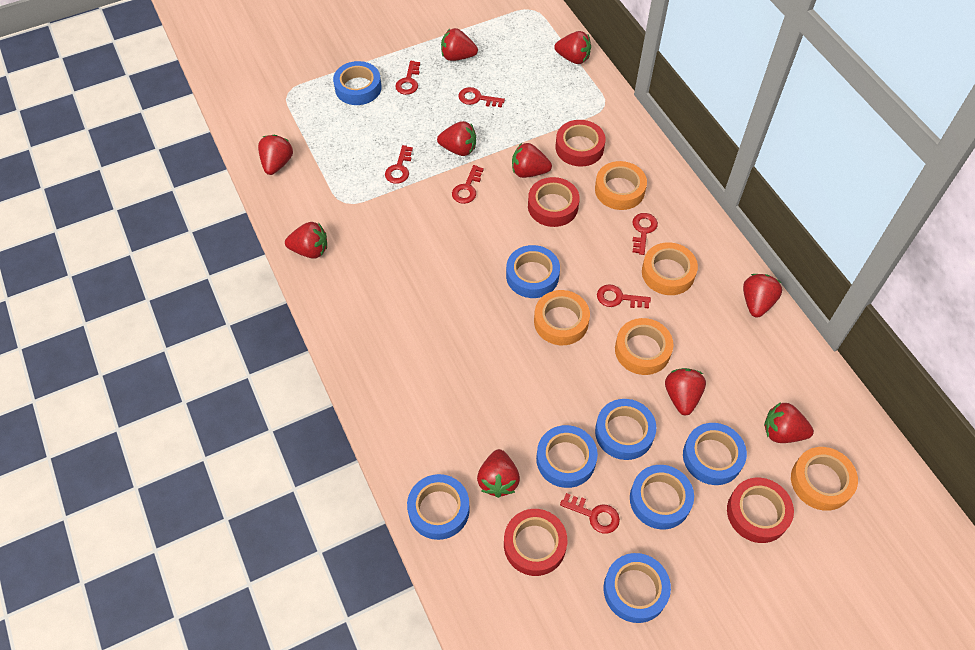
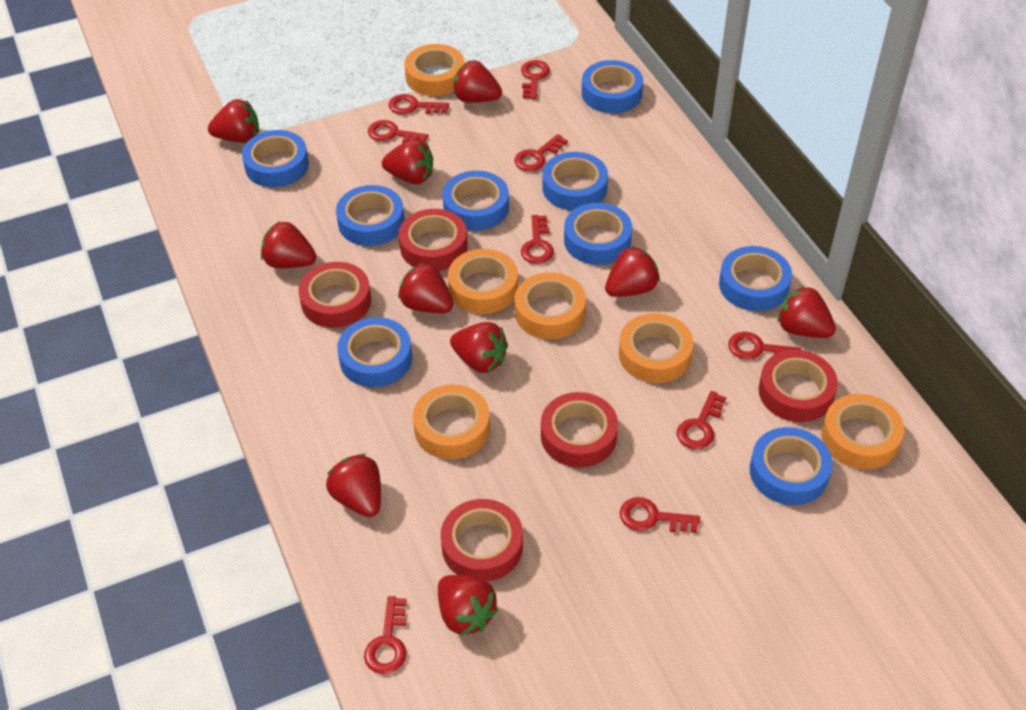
blue tape: 8 -> 9
orange tape: 5 -> 6
red key: 7 -> 9
red tape: 4 -> 5

